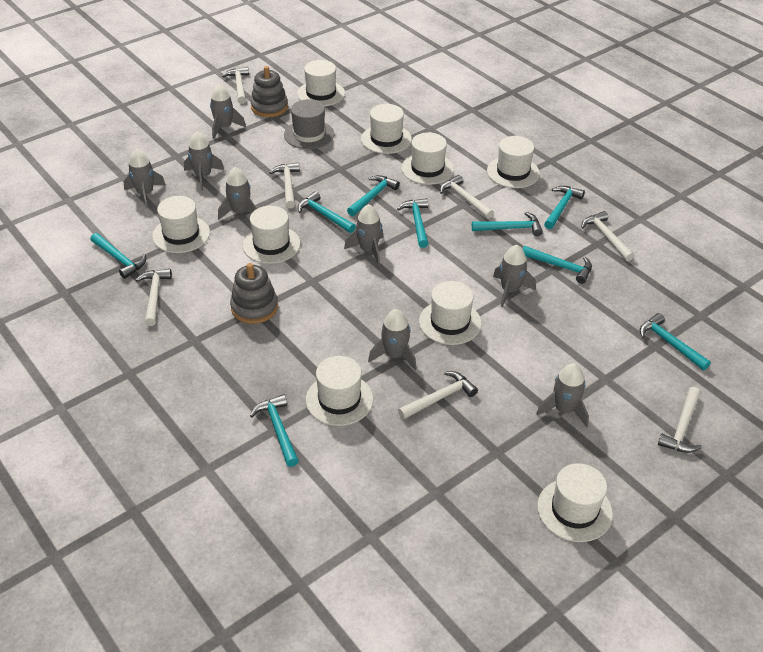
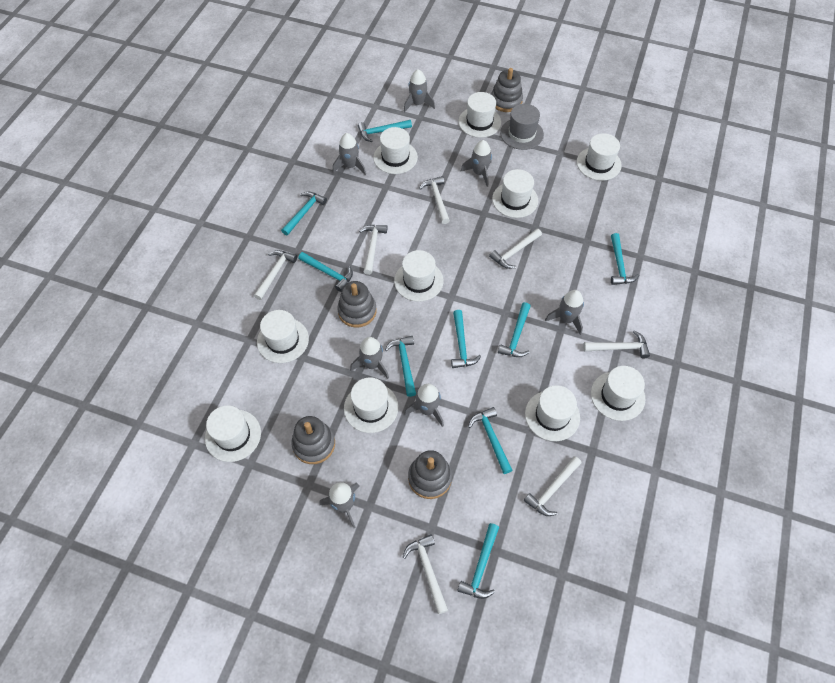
grey rocket: 8 -> 7
grey stacking toy: 2 -> 4
white hat: 9 -> 10

